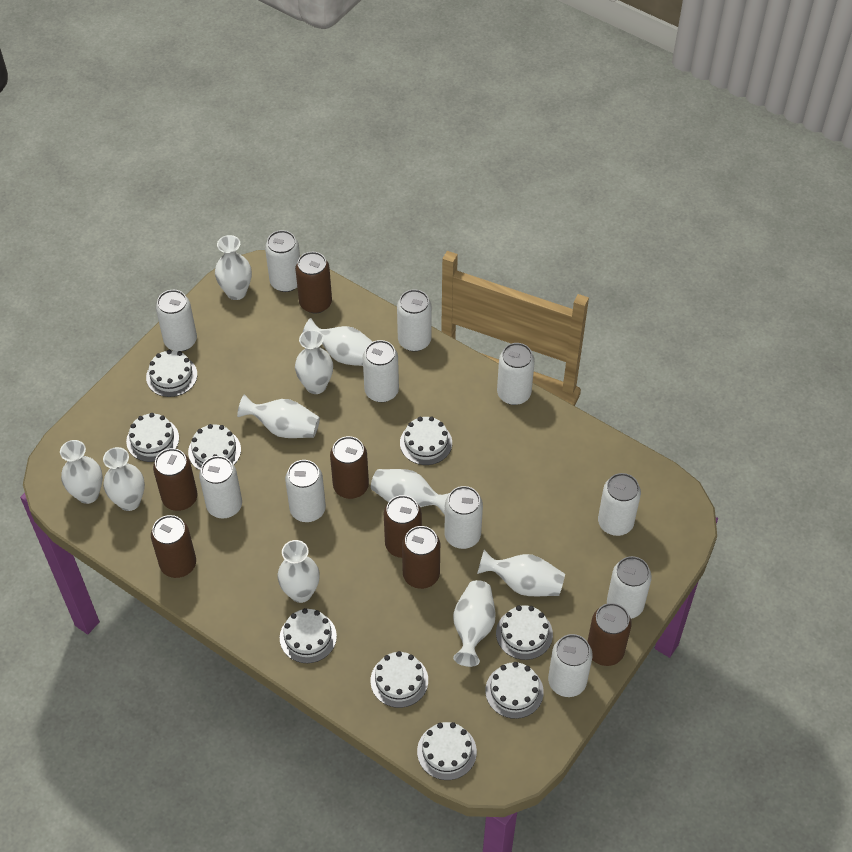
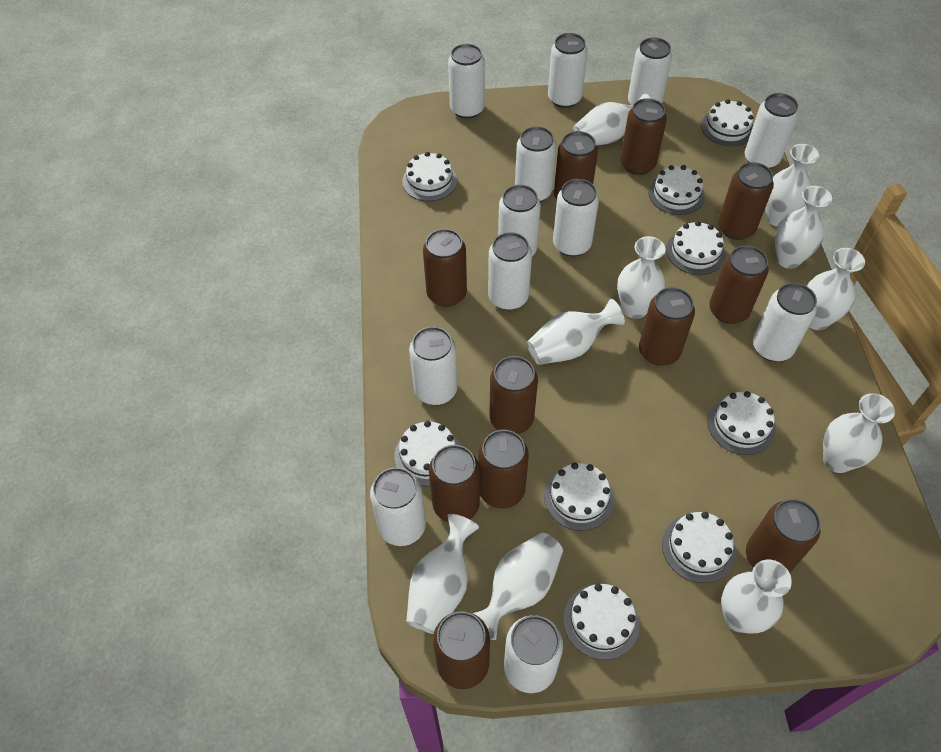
brown can: 7 -> 11
white can: 11 -> 12

